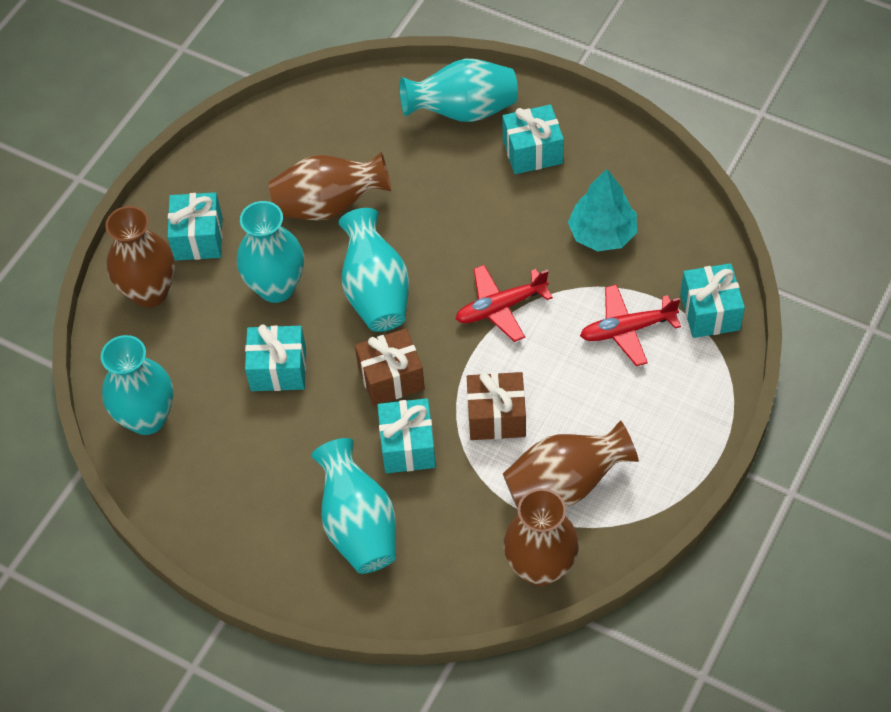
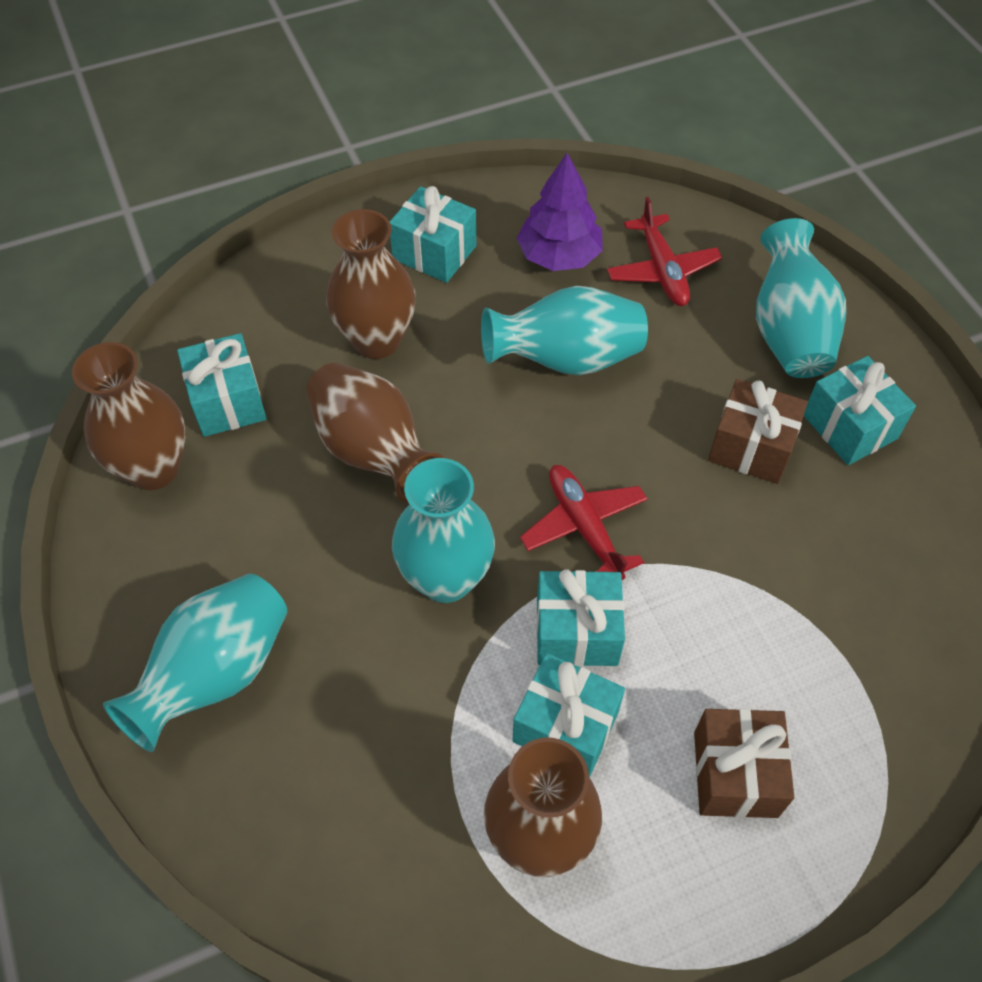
purple tree: 0 -> 1
turquoise tree: 1 -> 0
turquoise vase: 5 -> 4

